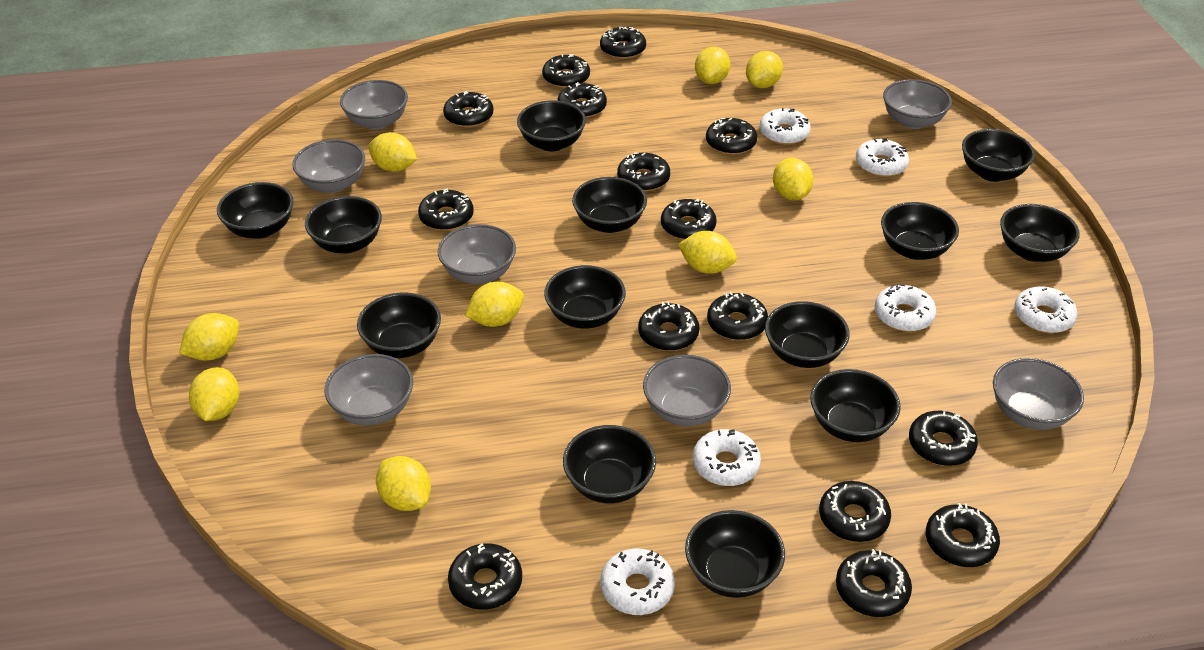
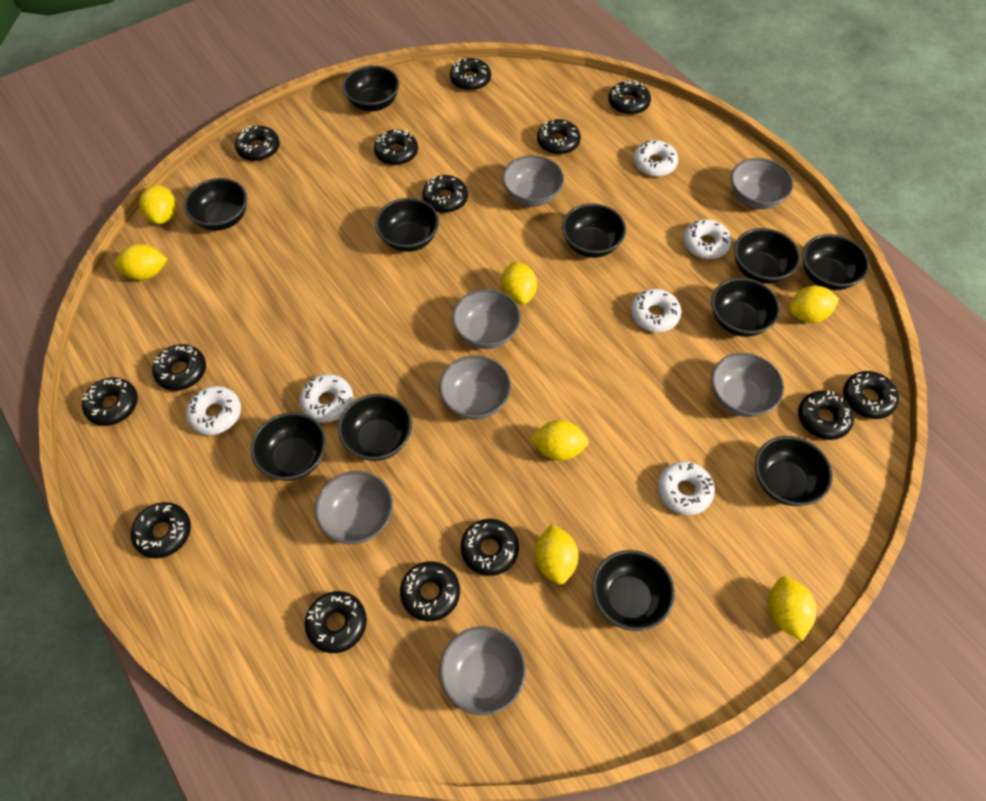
black bowl: 13 -> 11
black donut: 15 -> 14
yellow lemon: 9 -> 7

